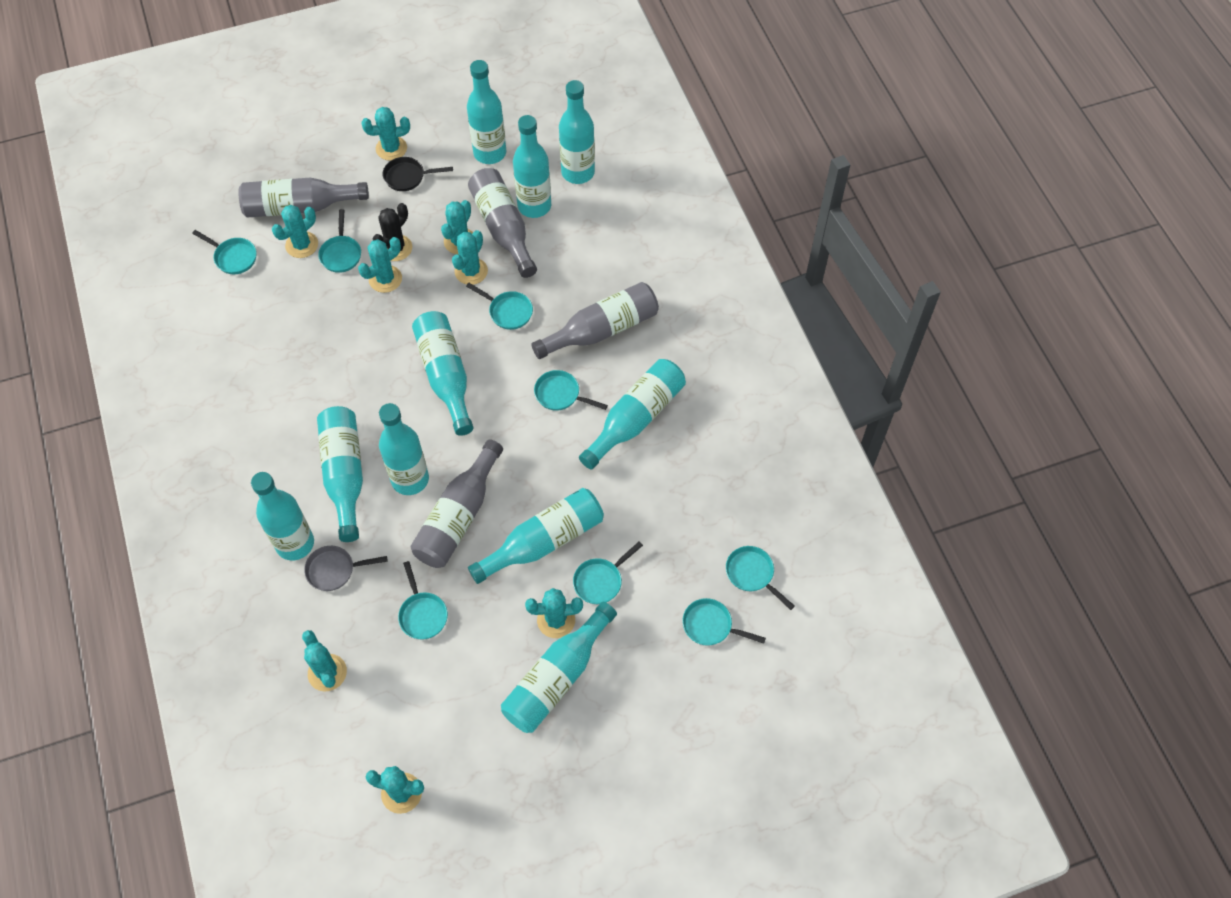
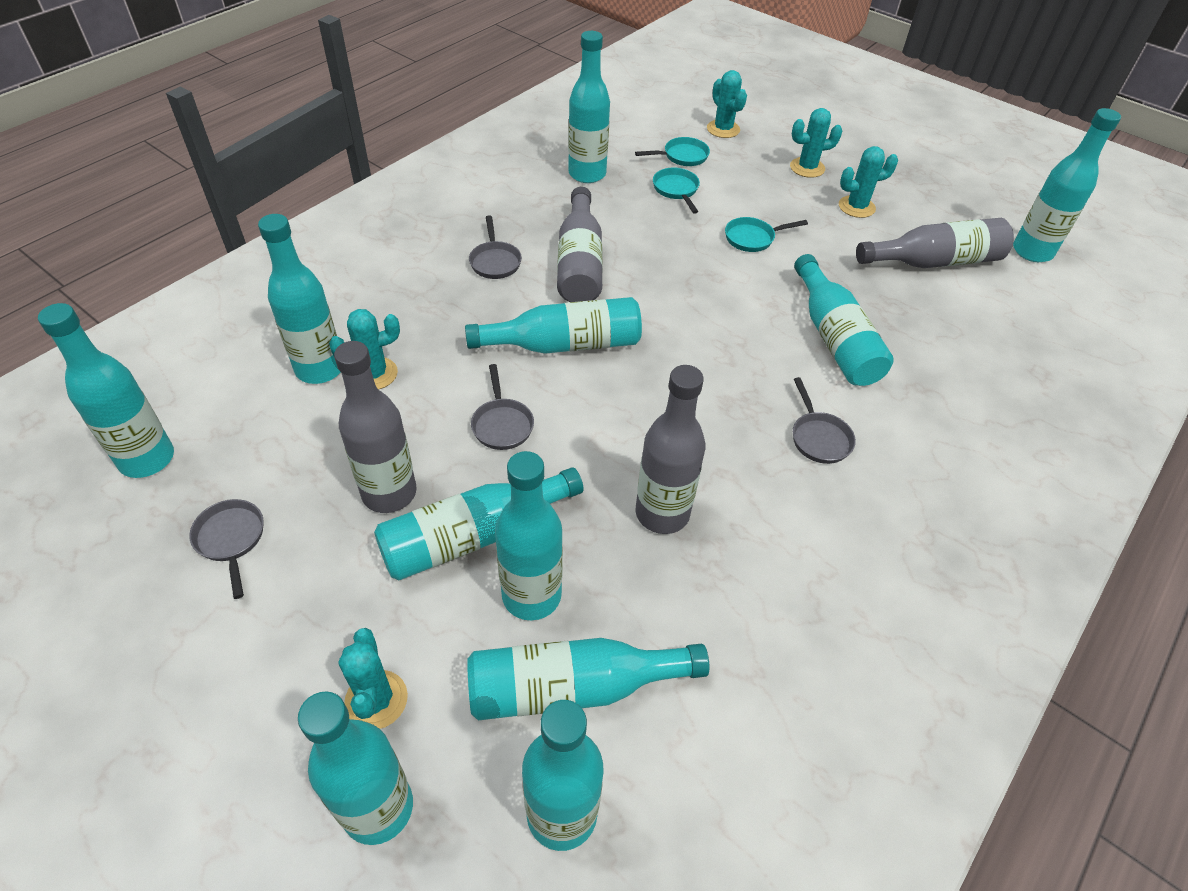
black cactus: 1 -> 0
black pan: 1 -> 0
grey pan: 1 -> 4
turquoise bottle: 10 -> 11
turquoise cactus: 8 -> 5
turquoise pan: 8 -> 3

